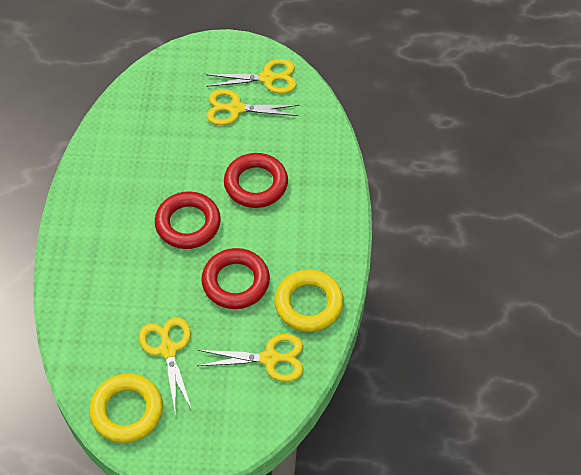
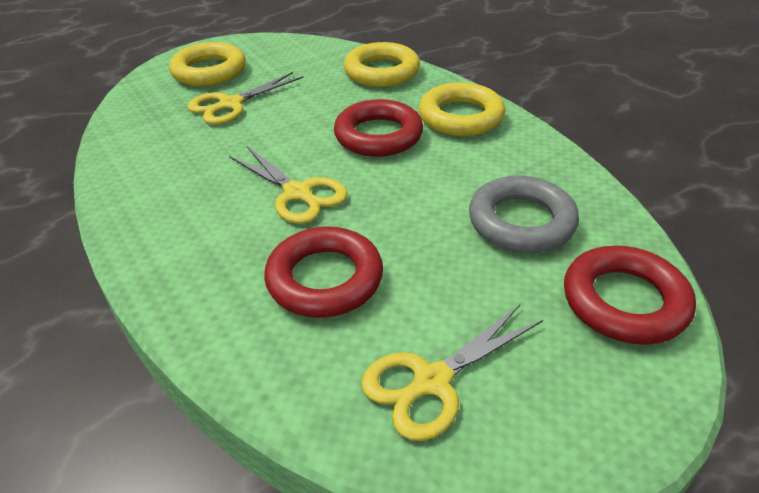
grey ring: 0 -> 1
yellow ring: 2 -> 3
yellow scissors: 4 -> 3

